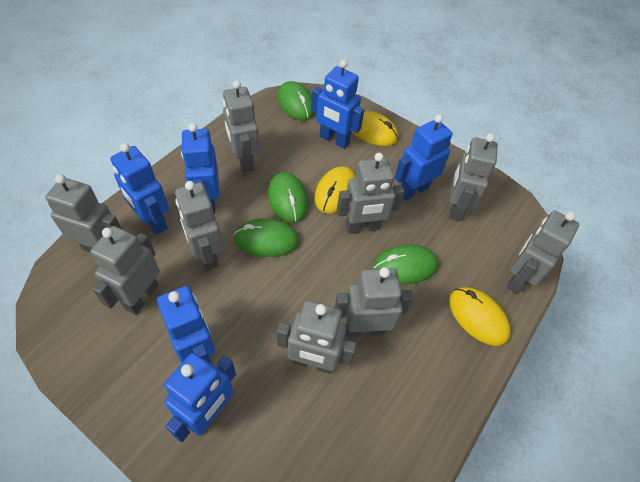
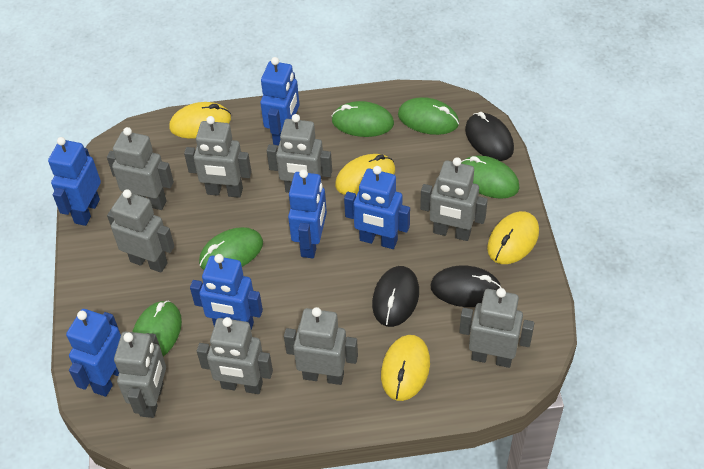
black mouse: 0 -> 3
green mouse: 4 -> 5
yellow mouse: 3 -> 4

